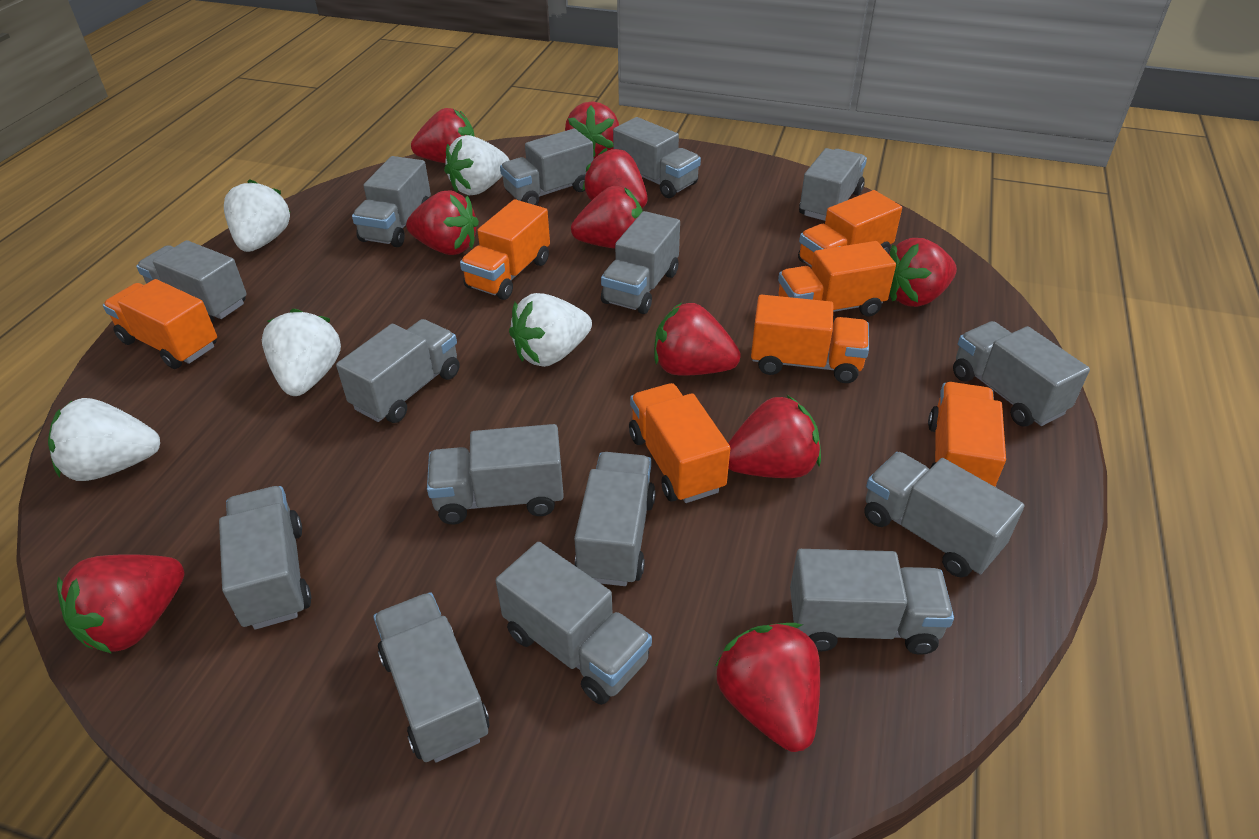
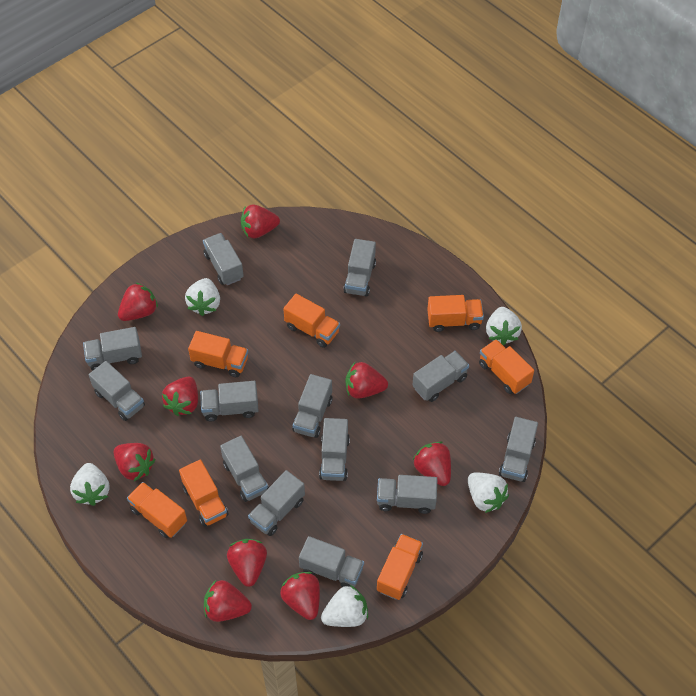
grey truck: 15 -> 13
red strawberry: 10 -> 9

